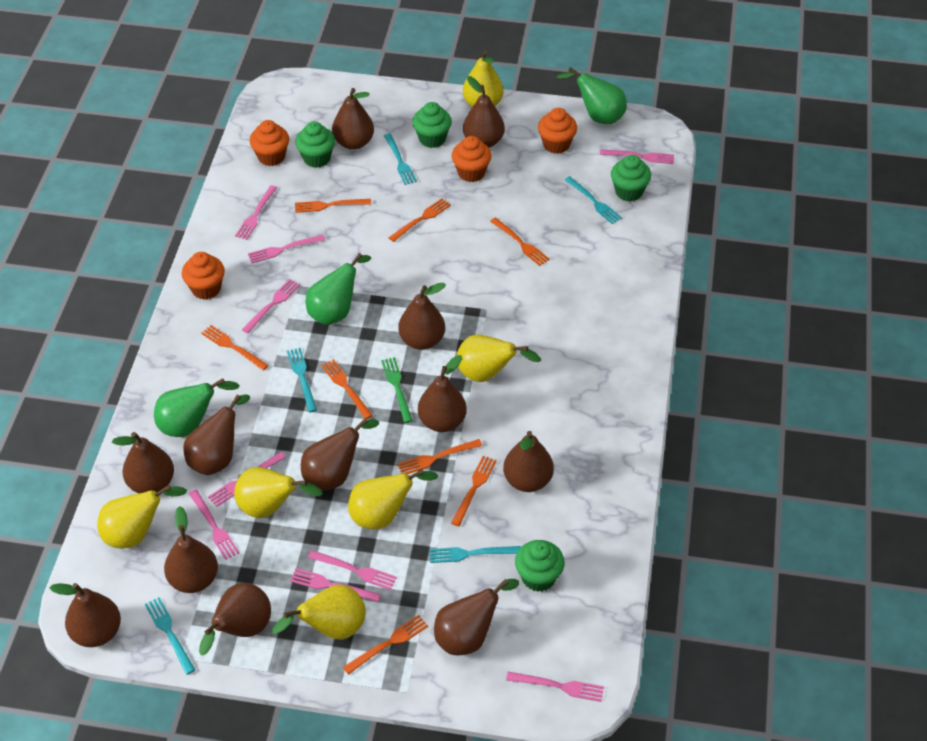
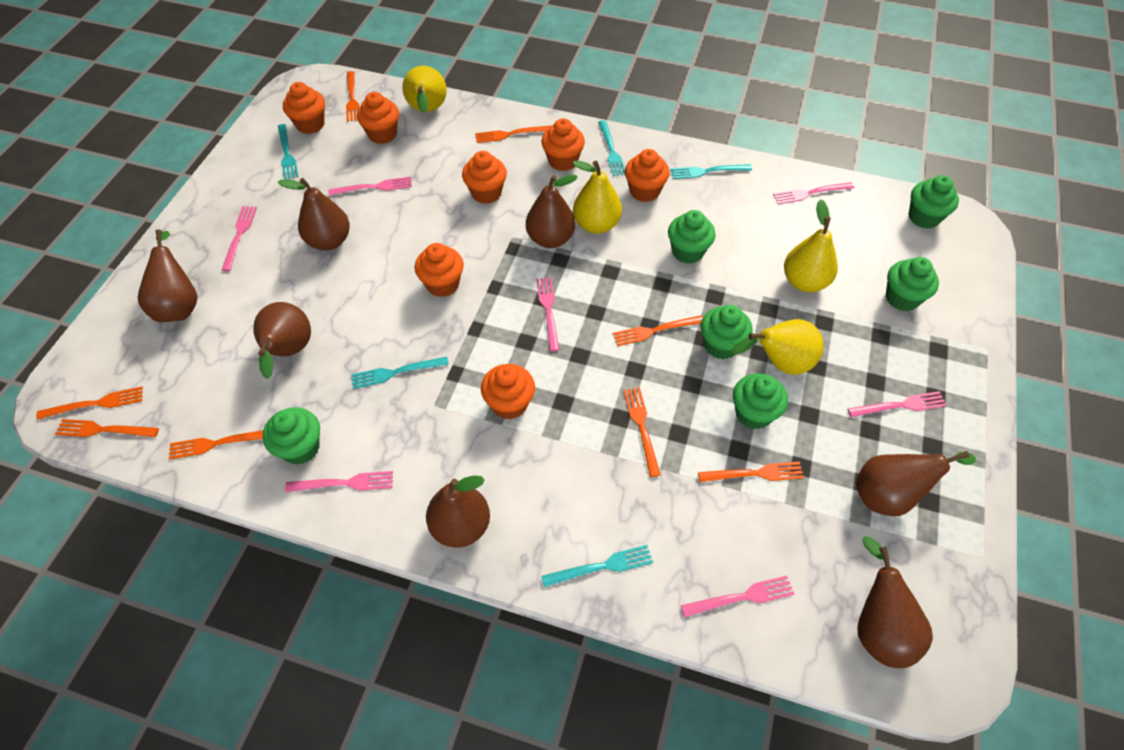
brown pear: 12 -> 7
green cupcake: 4 -> 6
green fork: 1 -> 0
green pear: 3 -> 0
orange cupcake: 4 -> 7
pink fork: 9 -> 7
yellow pear: 6 -> 4

